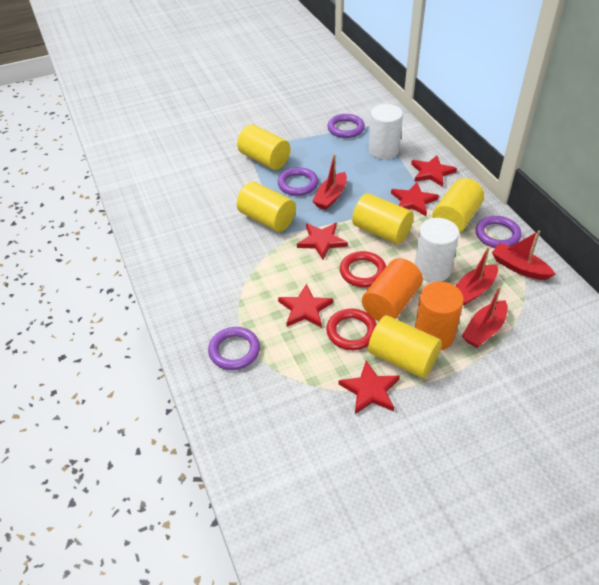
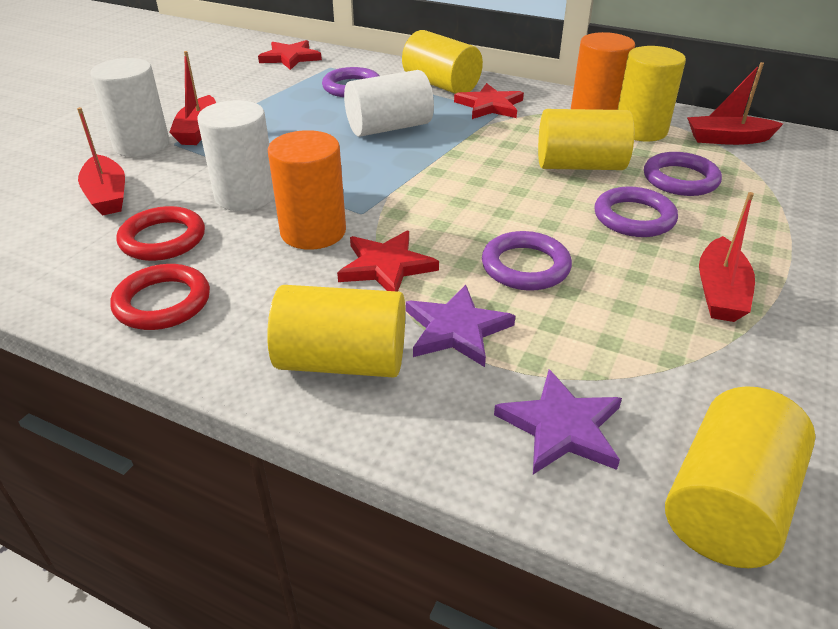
purple star: 0 -> 2
red star: 5 -> 3
white cylinder: 2 -> 3

